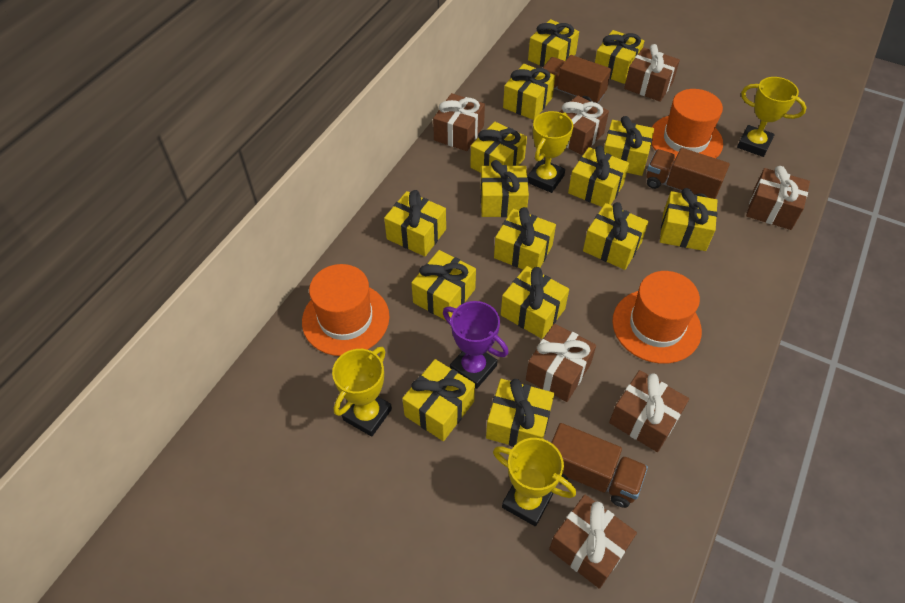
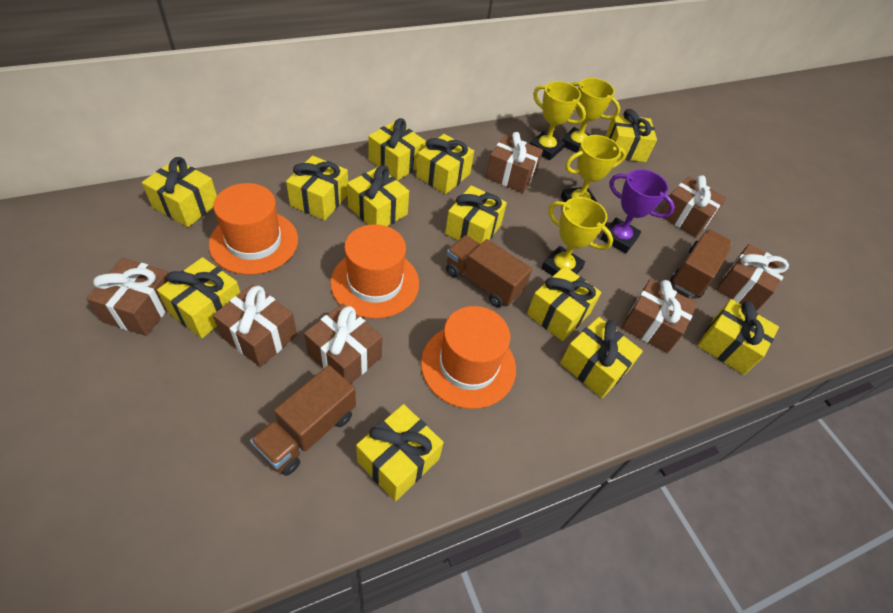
yellow gift: 15 -> 12

